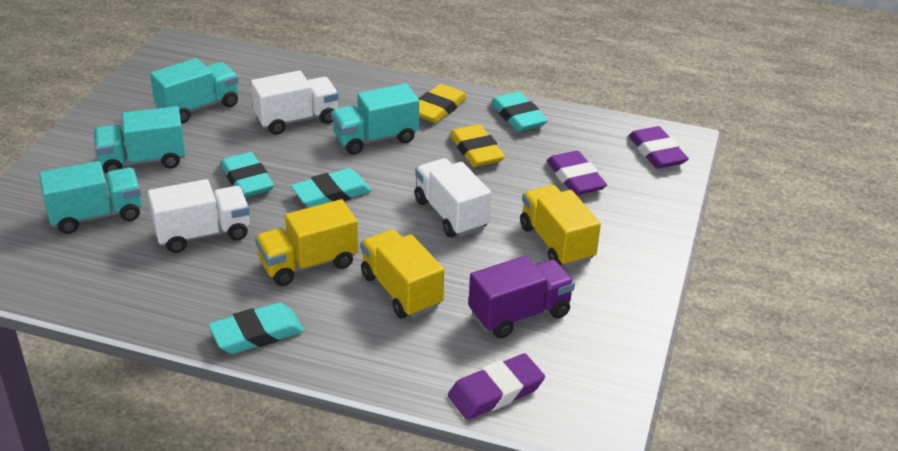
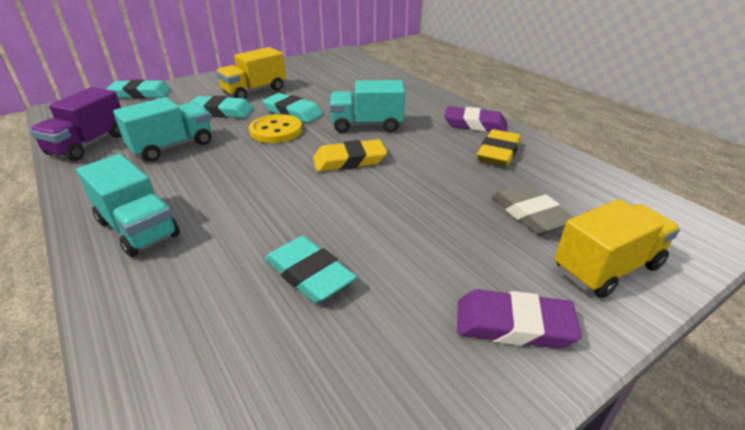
grey eraser: 0 -> 1
purple eraser: 3 -> 2
turquoise truck: 4 -> 3
white truck: 3 -> 0
yellow button: 0 -> 1
yellow truck: 3 -> 2

